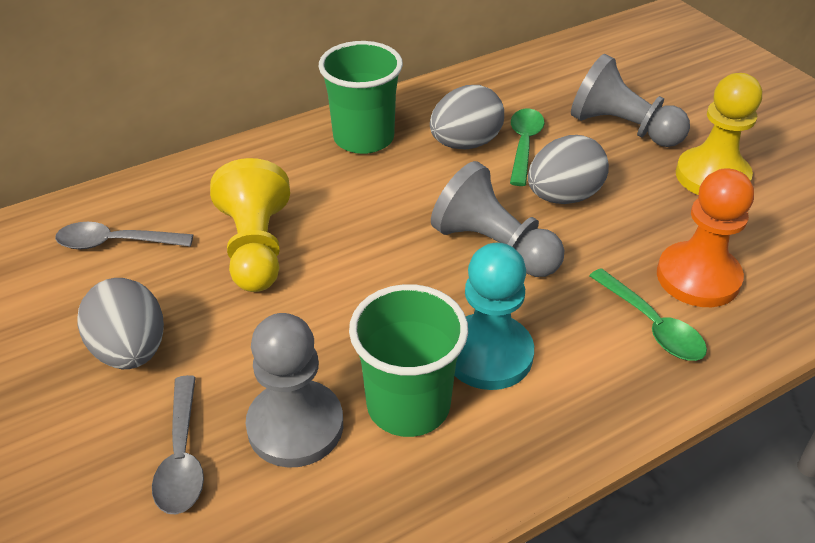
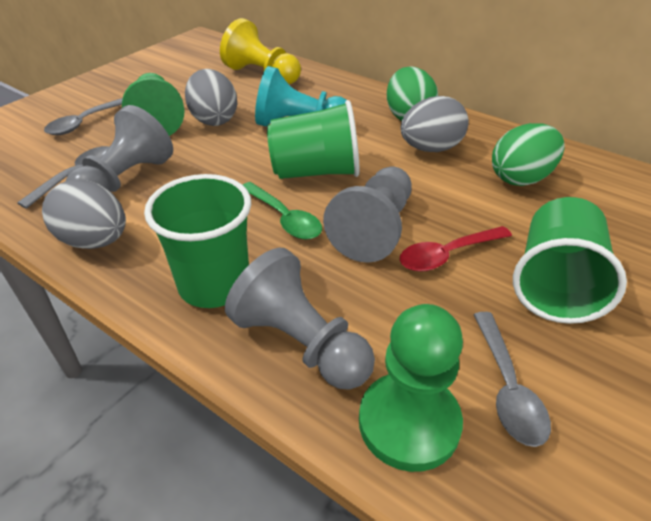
green cup: 2 -> 3
green egg: 0 -> 2
green pawn: 0 -> 2
green spoon: 2 -> 1
grey spoon: 2 -> 3
orange pawn: 1 -> 0
red spoon: 0 -> 1
yellow pawn: 2 -> 1

